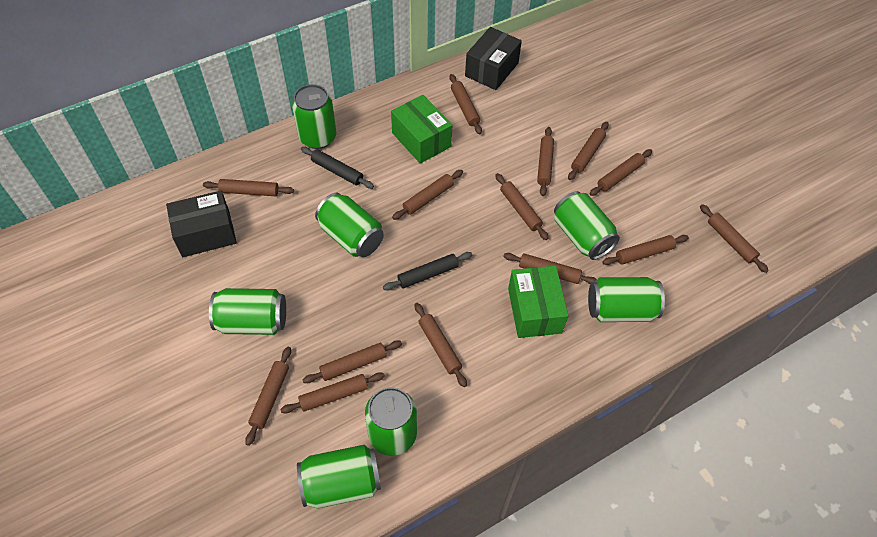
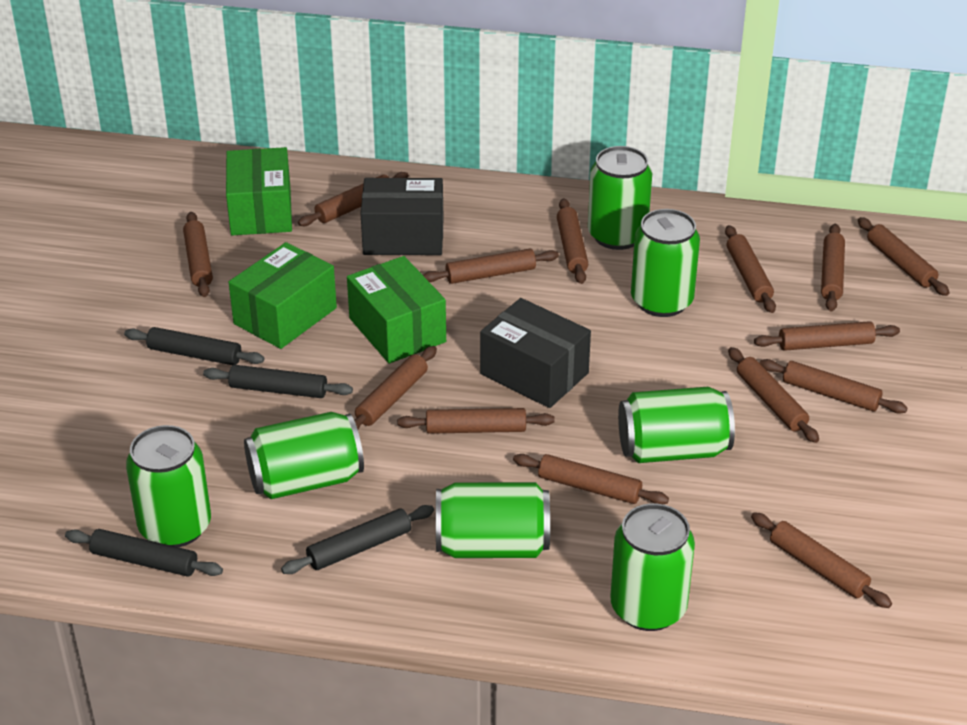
black rolling pin: 2 -> 4
green box: 2 -> 3

